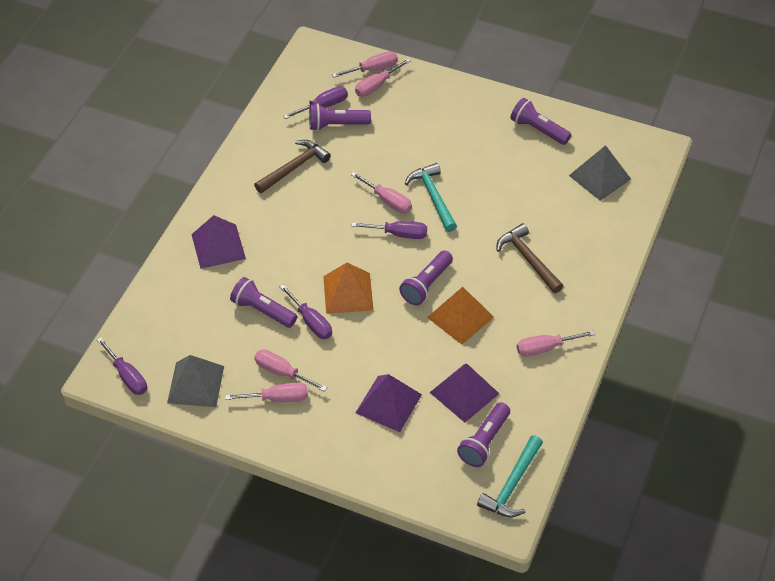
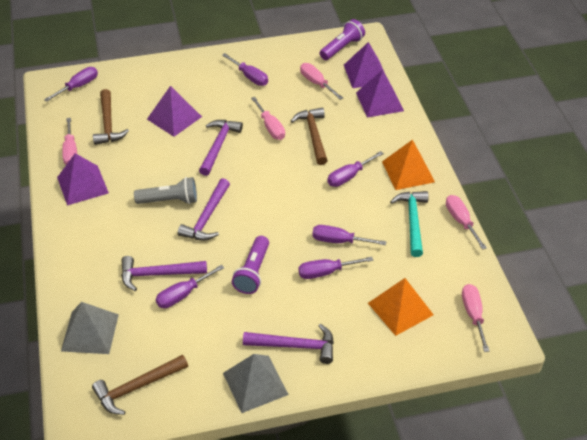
brown hammer: 2 -> 3
grey flashlight: 0 -> 1
pink screwdriver: 6 -> 5
purple flashlight: 5 -> 2
purple hammer: 0 -> 4
purple pyramid: 3 -> 4
purple screwdriver: 4 -> 6
turquoise hammer: 2 -> 1

